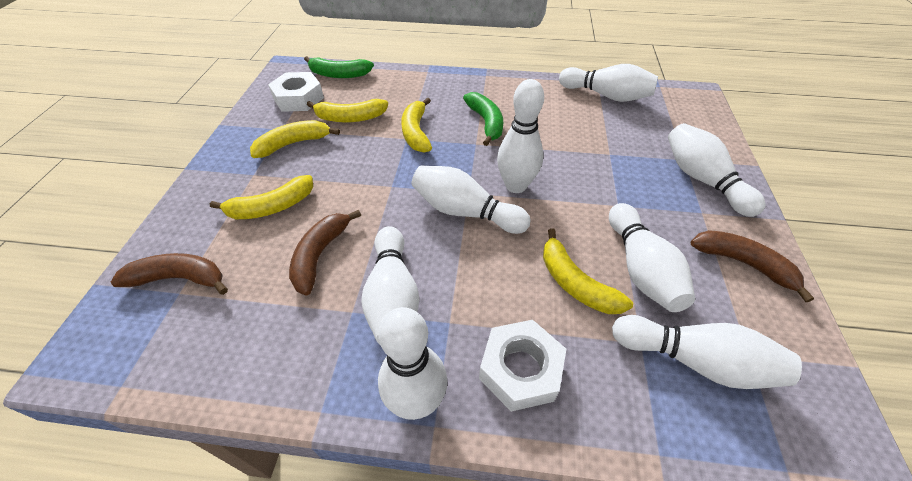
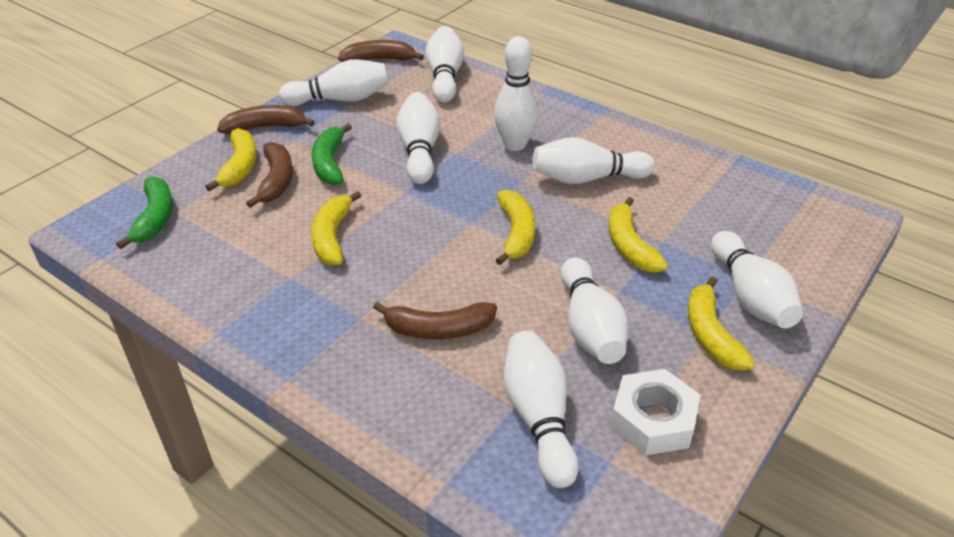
brown banana: 3 -> 4
white nut: 2 -> 1

